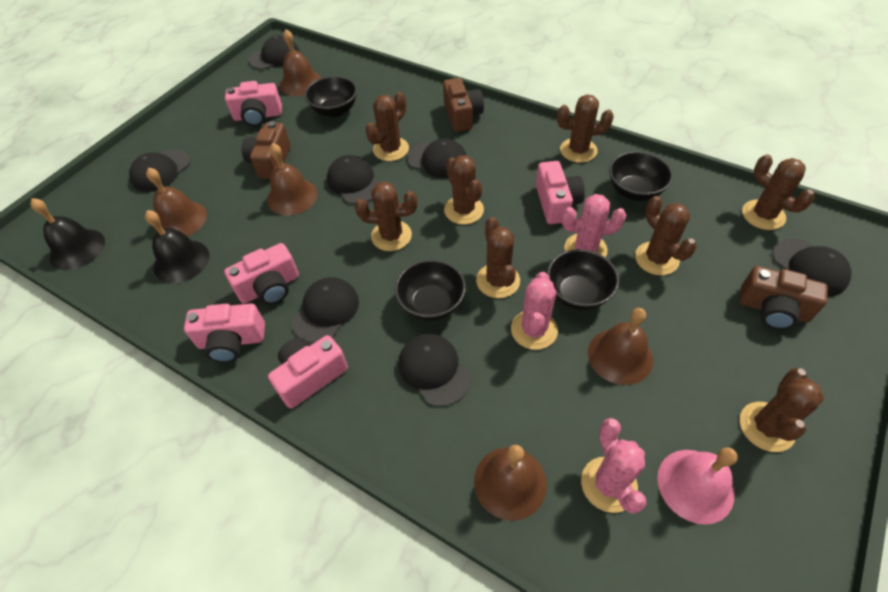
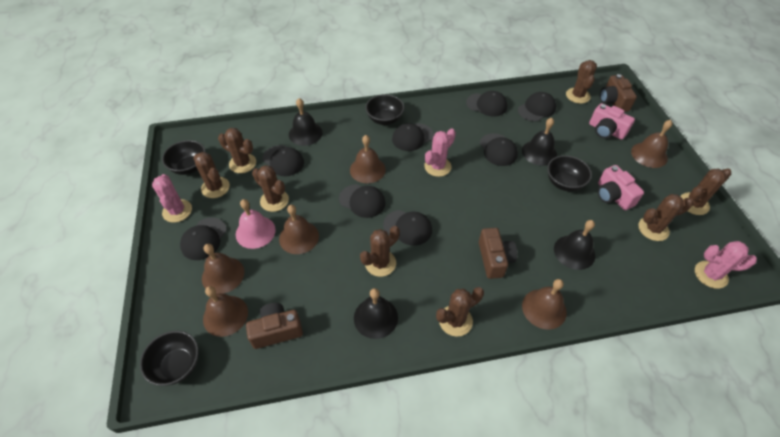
black bell: 2 -> 4
black cap: 7 -> 8
brown bell: 5 -> 6
pink camera: 5 -> 2

